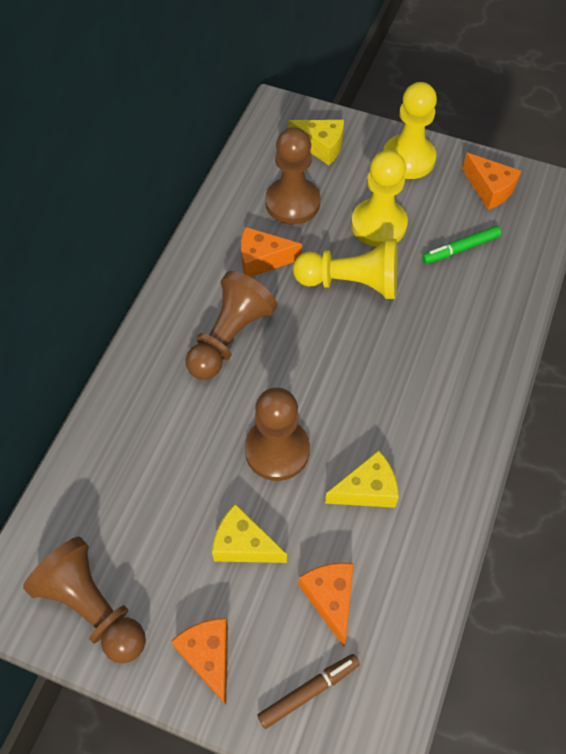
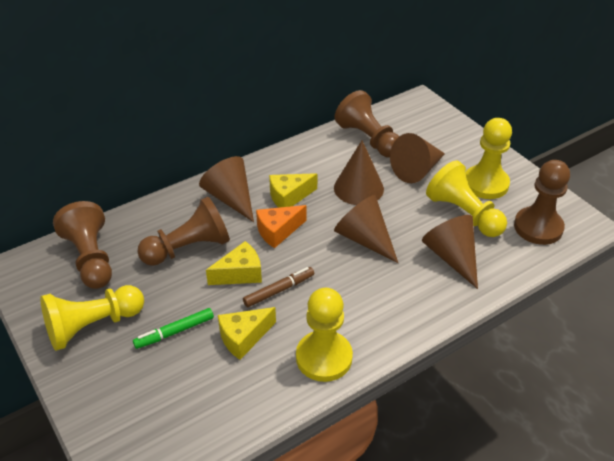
brown cone: 0 -> 5
orange cheese: 4 -> 1
yellow pawn: 3 -> 4

